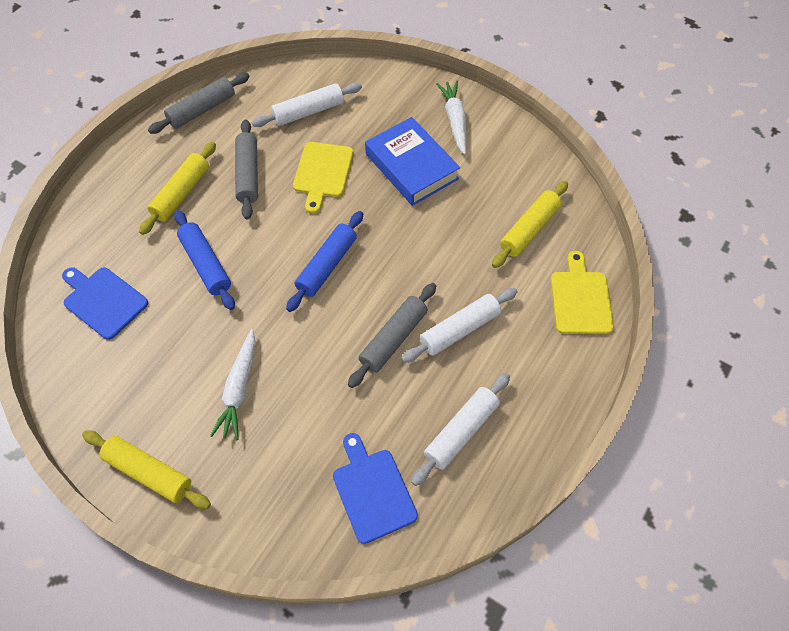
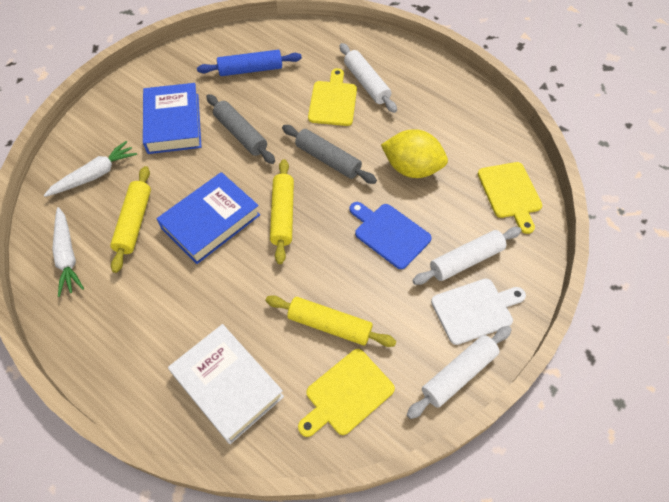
blue book: 1 -> 2
blue cutting board: 2 -> 1
blue rolling pin: 2 -> 1
grey rolling pin: 3 -> 2
white book: 0 -> 1
white cutting board: 0 -> 1
yellow cutting board: 2 -> 3
yellow lemon: 0 -> 1

